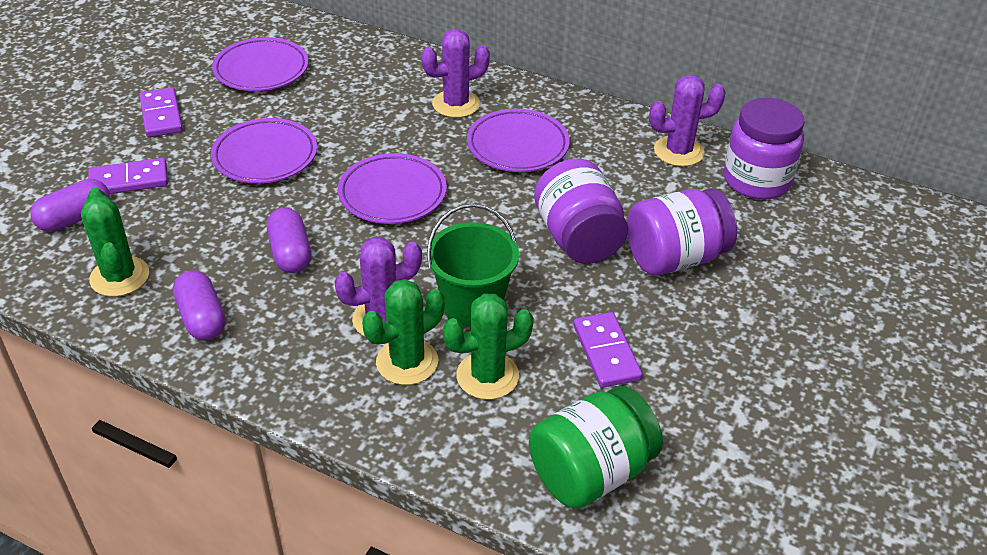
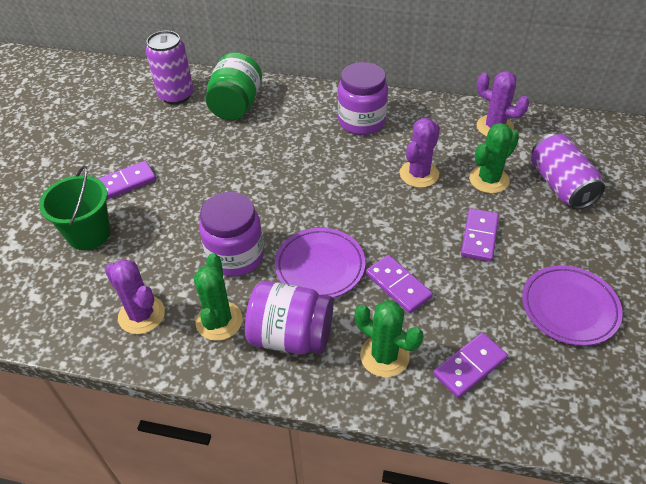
purple can: 0 -> 2
purple capsule: 3 -> 0
purple domino: 3 -> 4
purple plate: 4 -> 2

